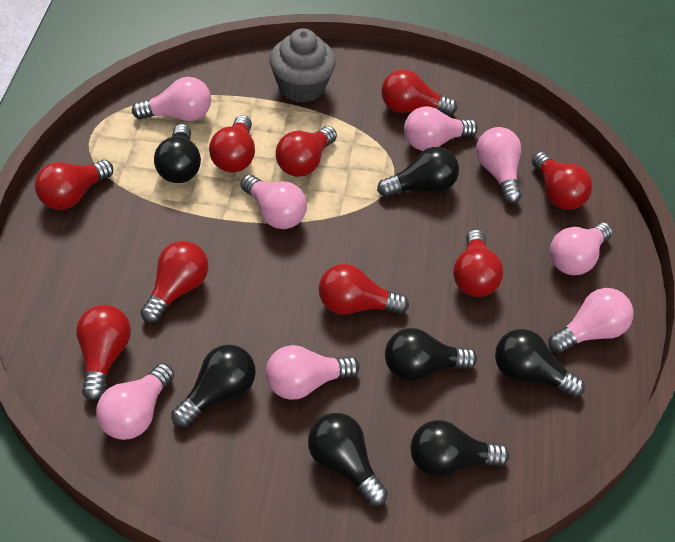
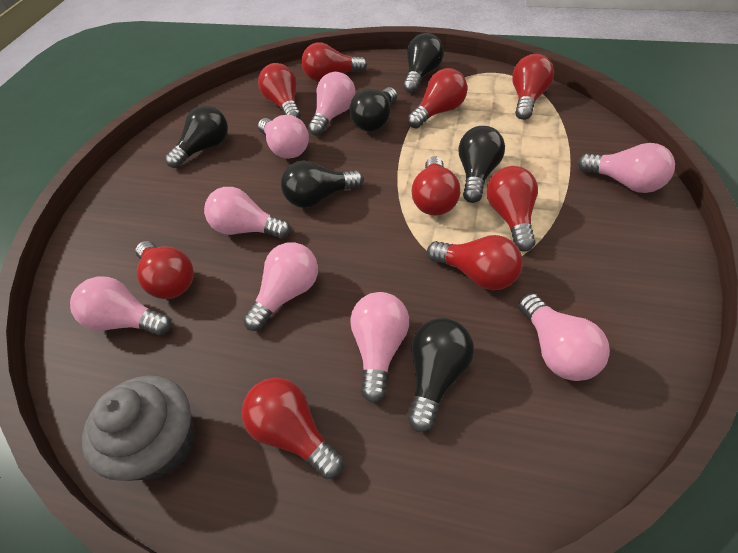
black light bulb: 7 -> 6

